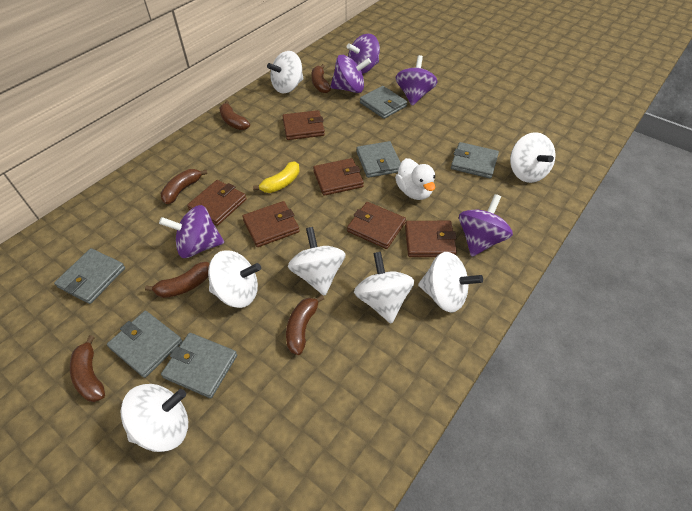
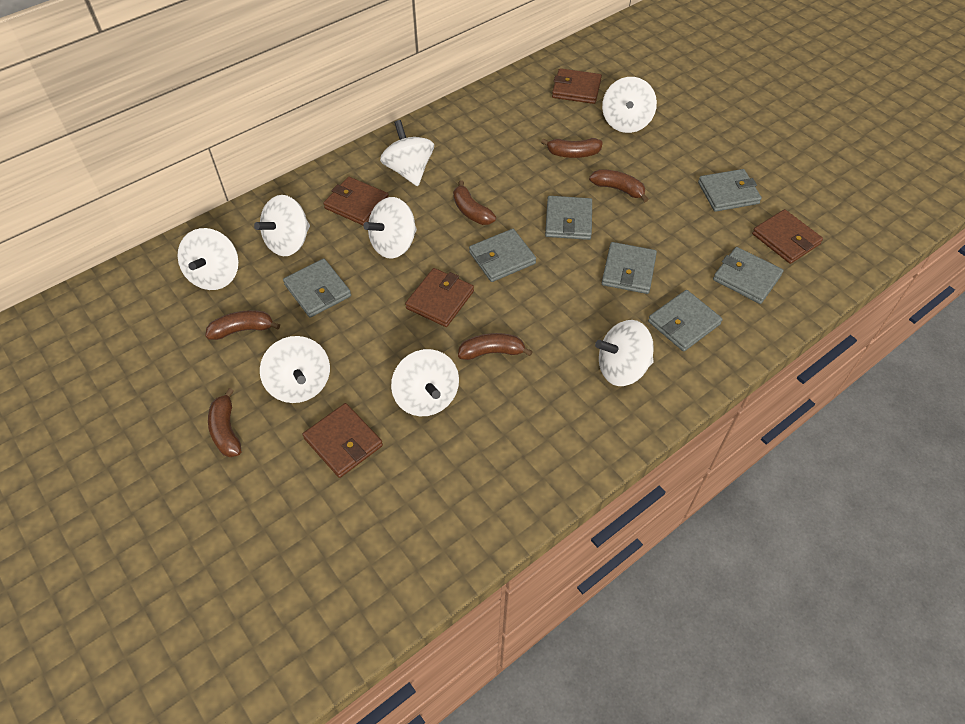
brown wallet: 6 -> 5
grey wallet: 6 -> 7
purple spinning top: 5 -> 0
white duck: 1 -> 0
white spinning top: 7 -> 8
yellow banana: 1 -> 0

